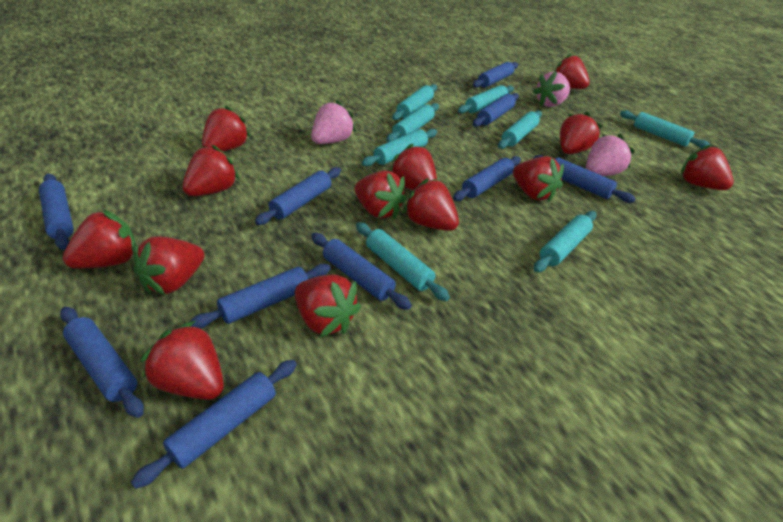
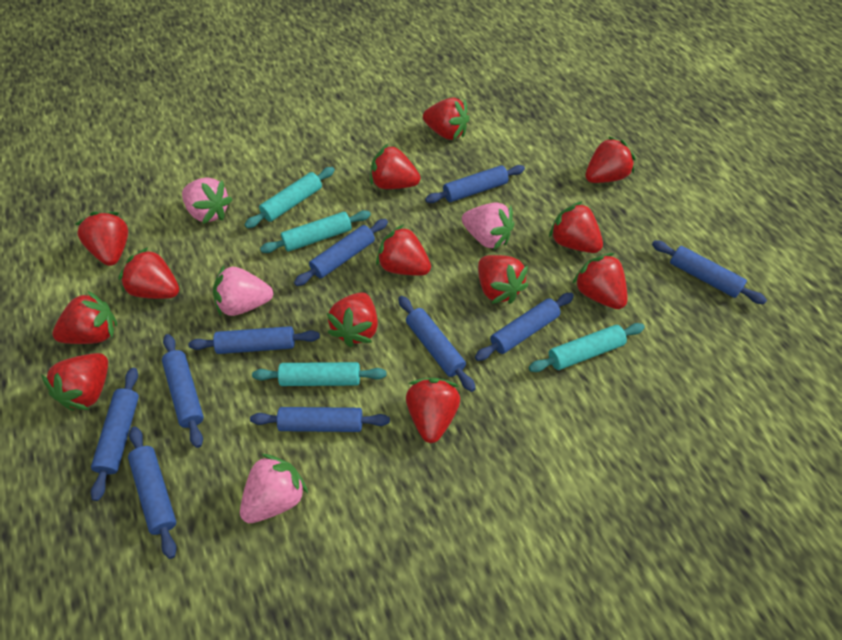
pink strawberry: 3 -> 4
turquoise rolling pin: 8 -> 4

